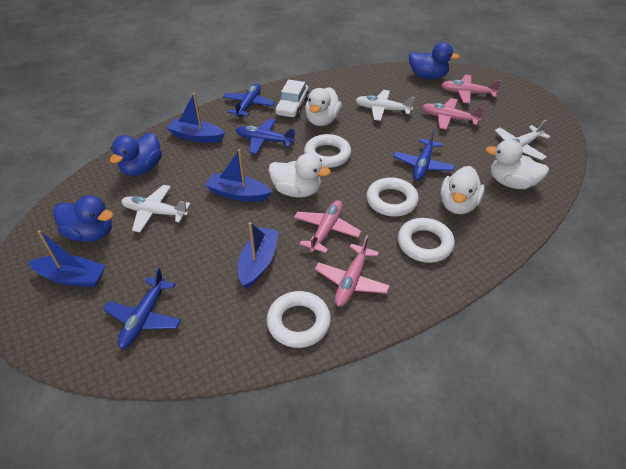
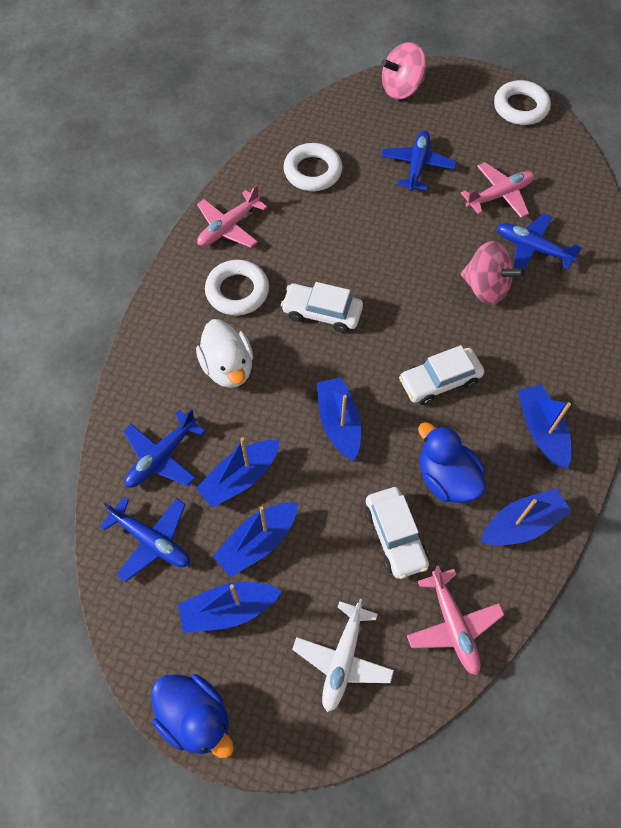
blue boat: 4 -> 6
blue duck: 3 -> 2
pink plane: 4 -> 3
pink spinning top: 0 -> 2
white car: 1 -> 3
white duck: 4 -> 1
white plane: 3 -> 1
white ring: 4 -> 3

